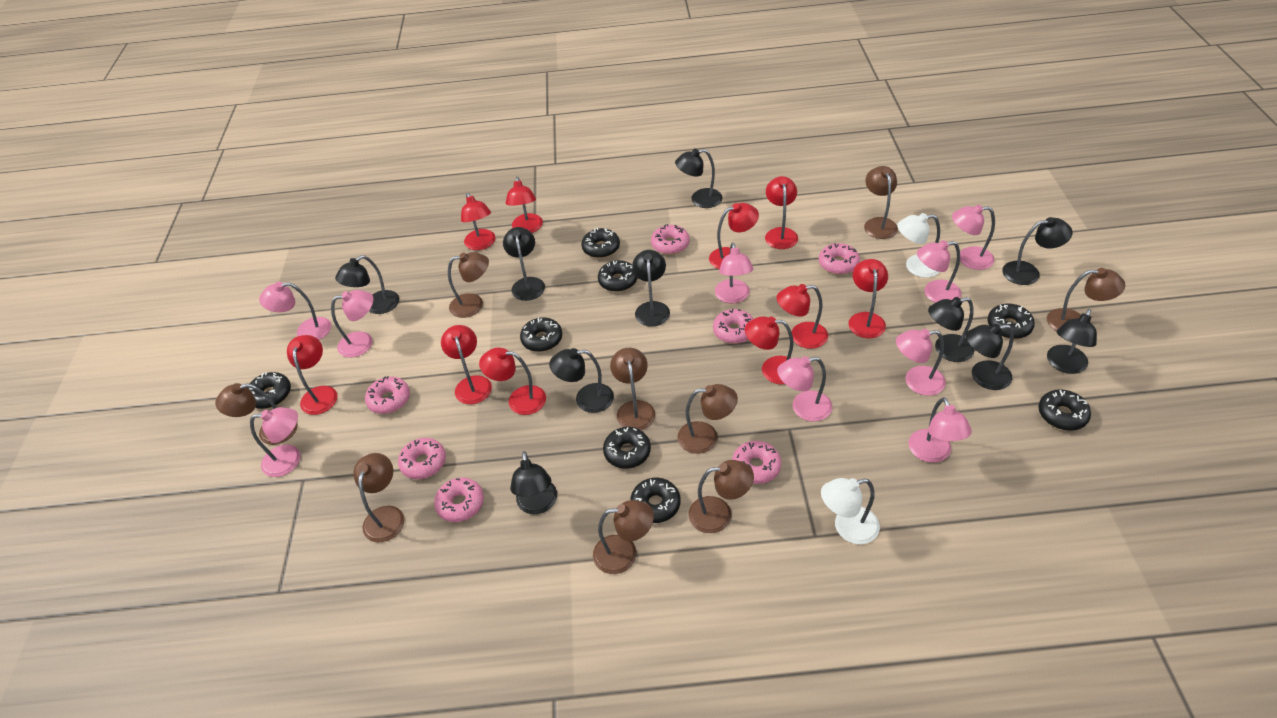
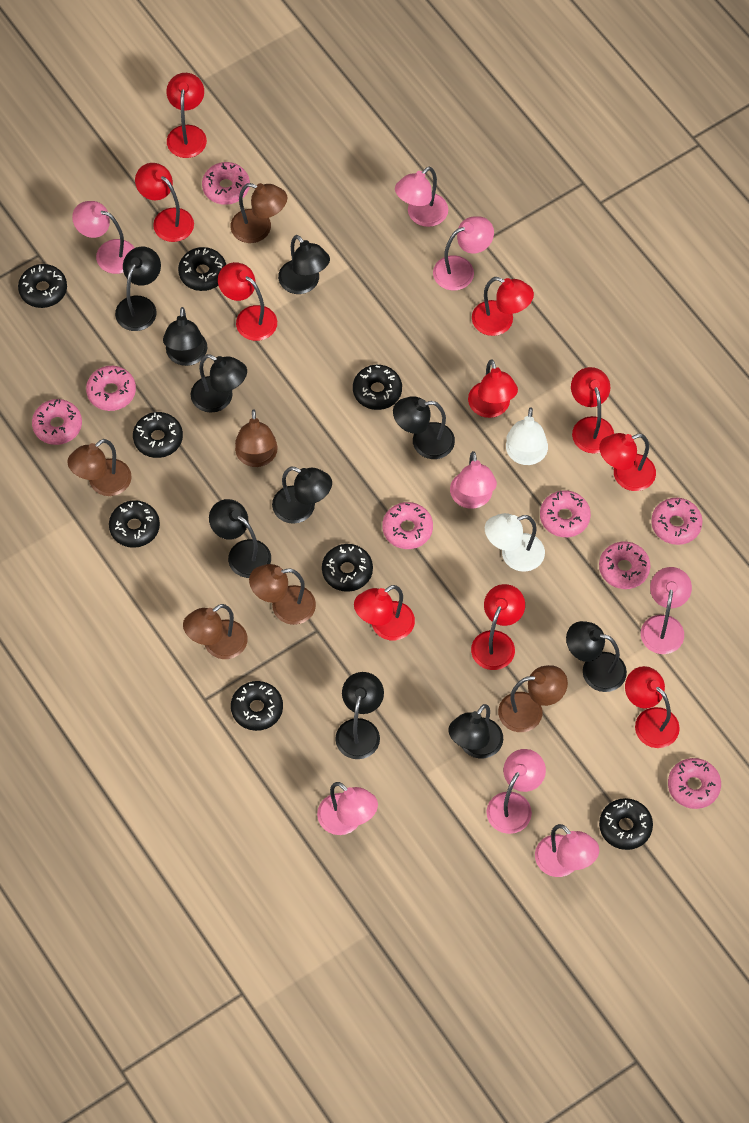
brown lamp: 9 -> 6
pink donut: 7 -> 8
pink lamp: 9 -> 8

